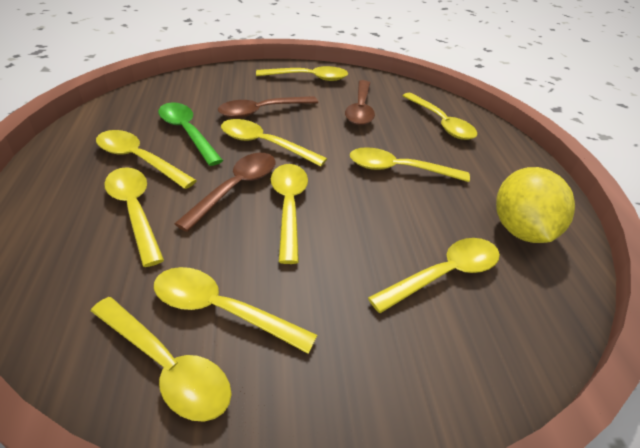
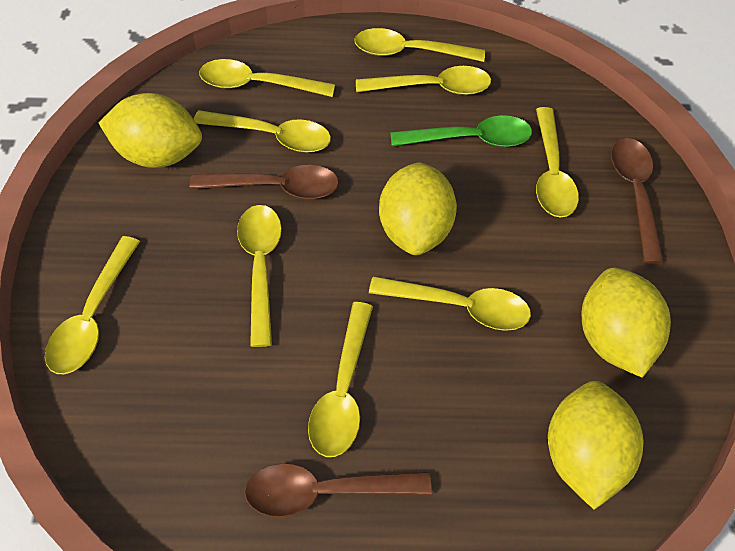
yellow lemon: 1 -> 4
yellow spoon: 10 -> 9

